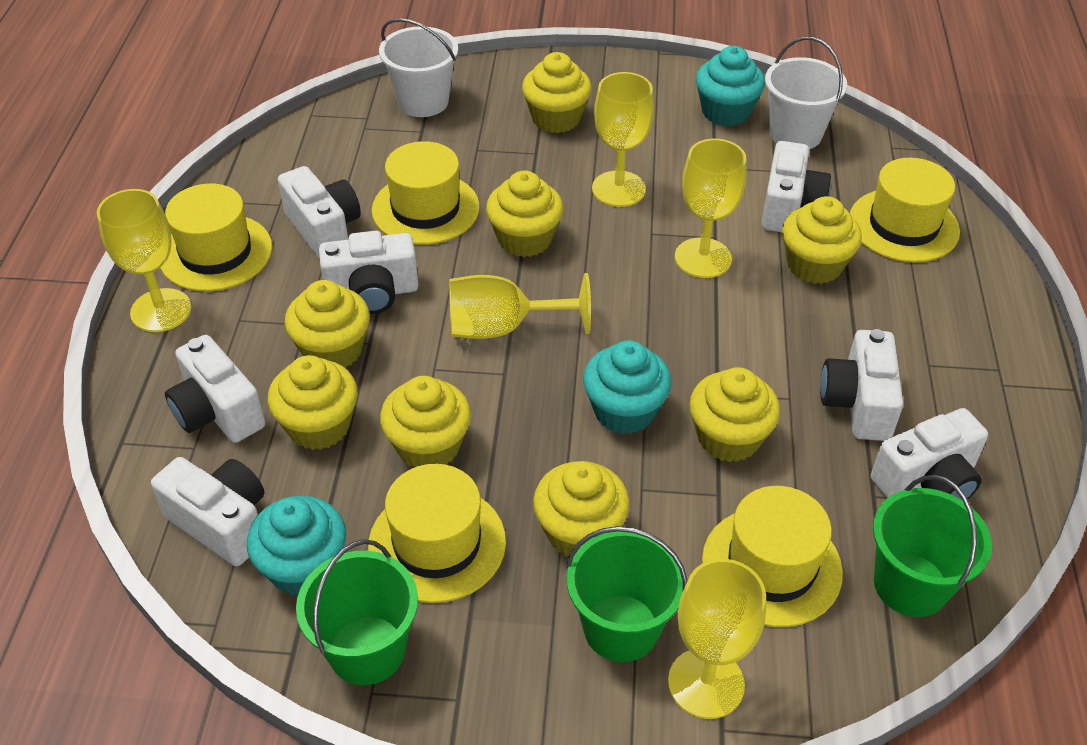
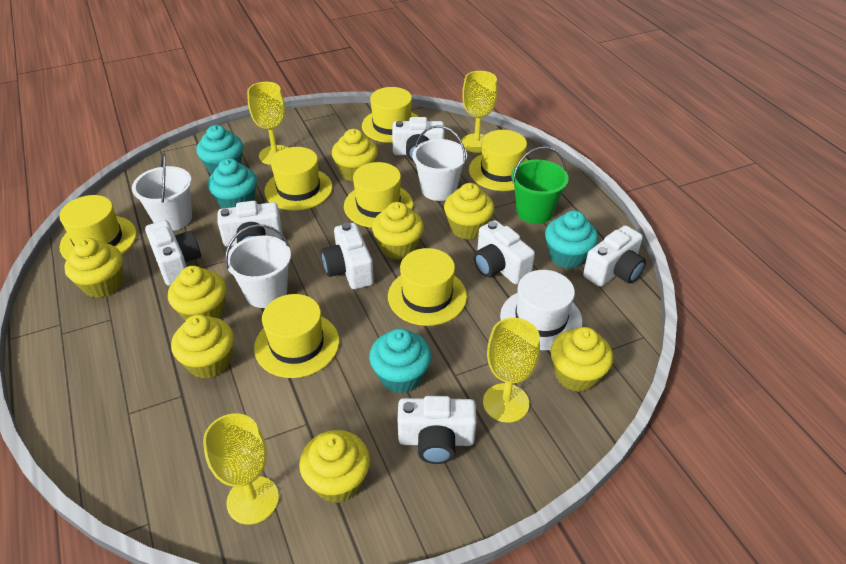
green bucket: 3 -> 1
turquoise cupcake: 3 -> 4
white bucket: 2 -> 3
white hat: 0 -> 1
yellow goblet: 5 -> 4
yellow hat: 5 -> 7

